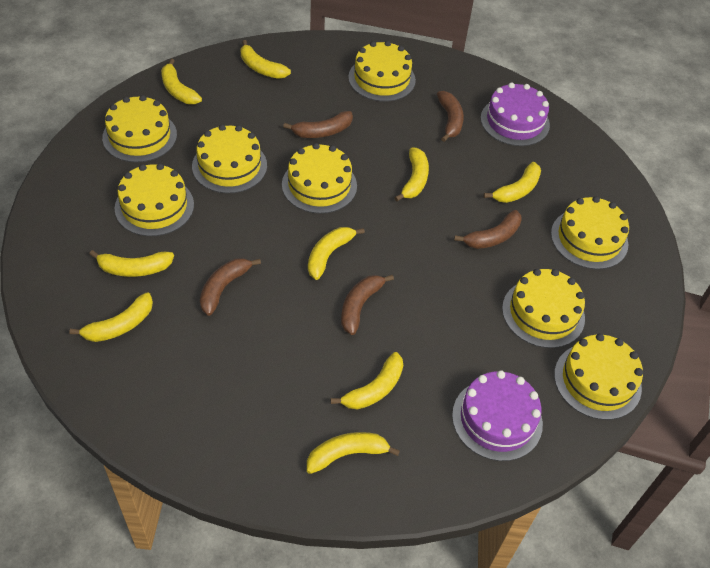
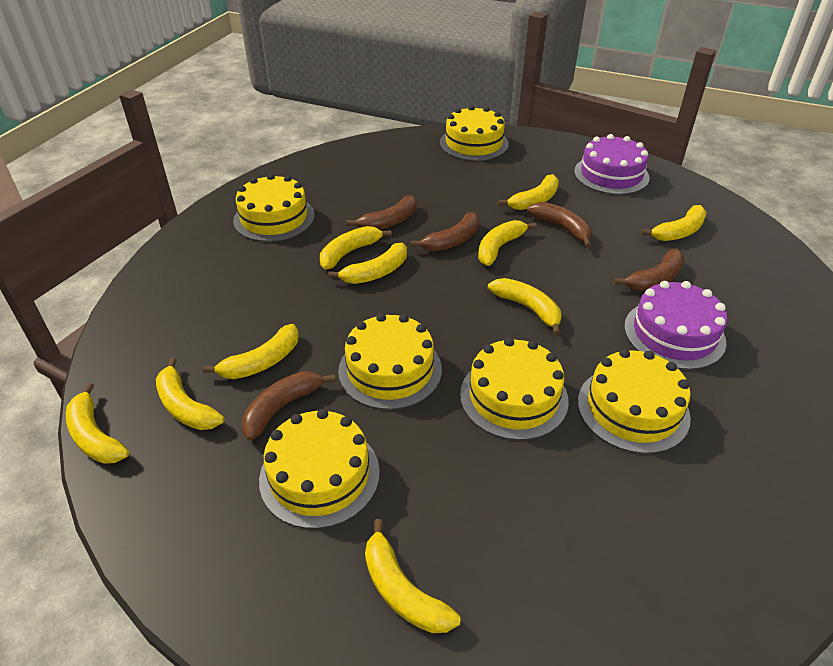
yellow banana: 9 -> 10
yellow cake: 8 -> 6

